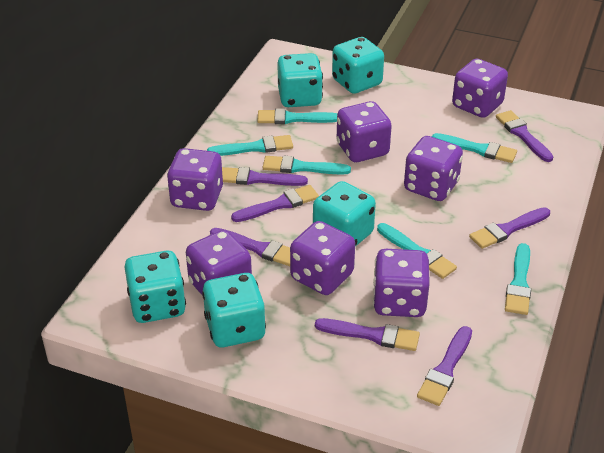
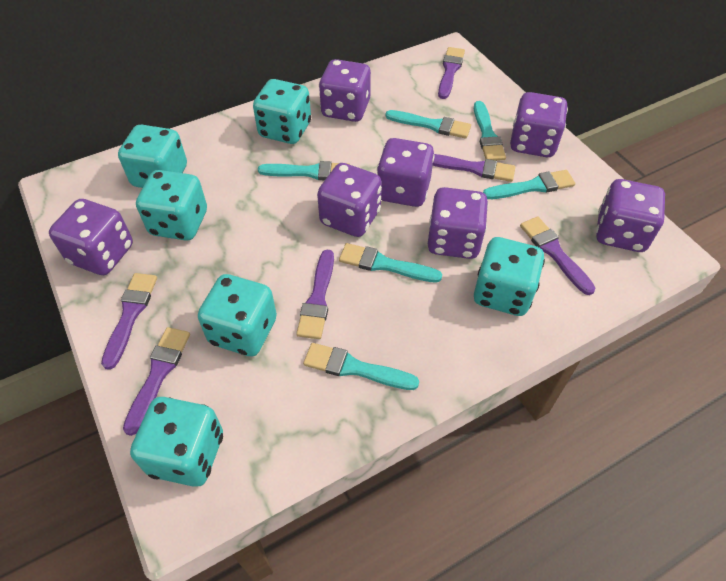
purple brush: 7 -> 6
turquoise dice: 5 -> 6

